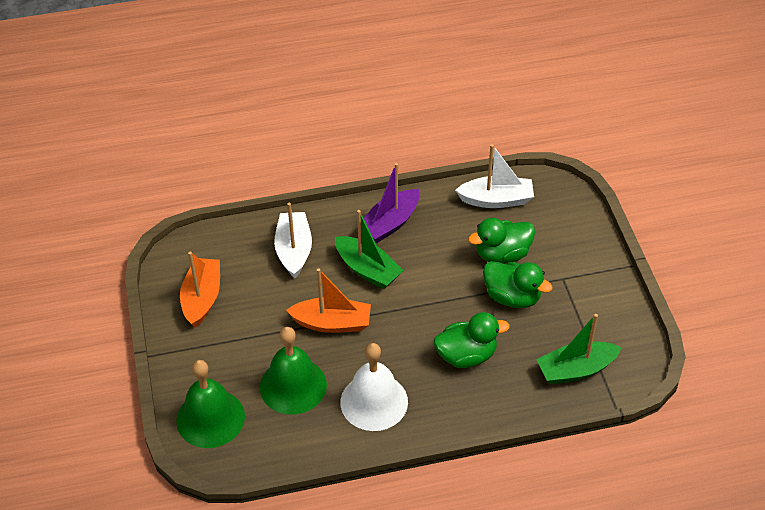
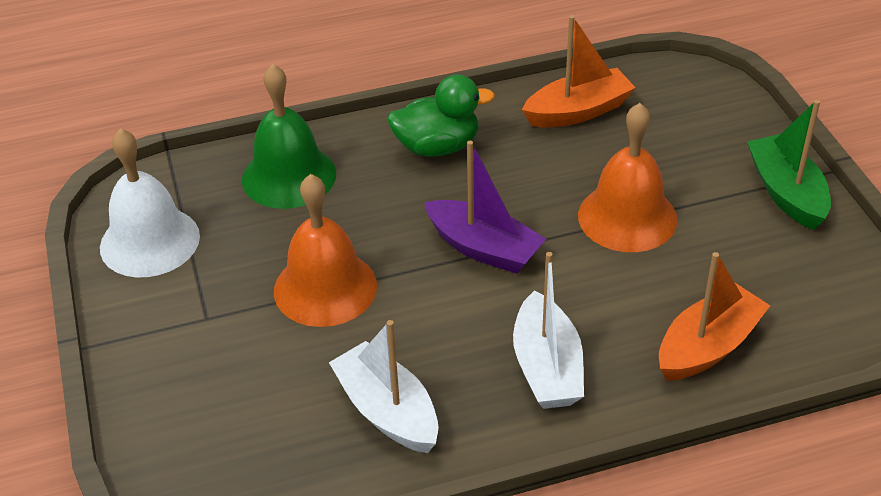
green bell: 2 -> 1
green boat: 2 -> 1
green duck: 3 -> 1
orange bell: 0 -> 2

